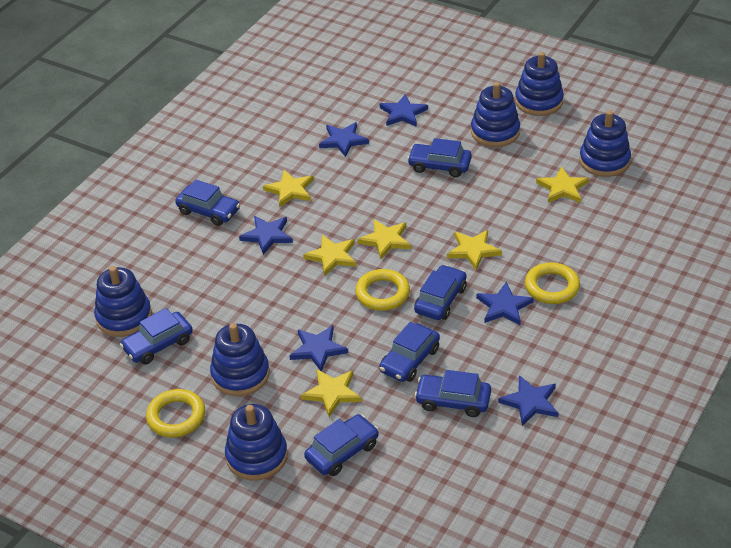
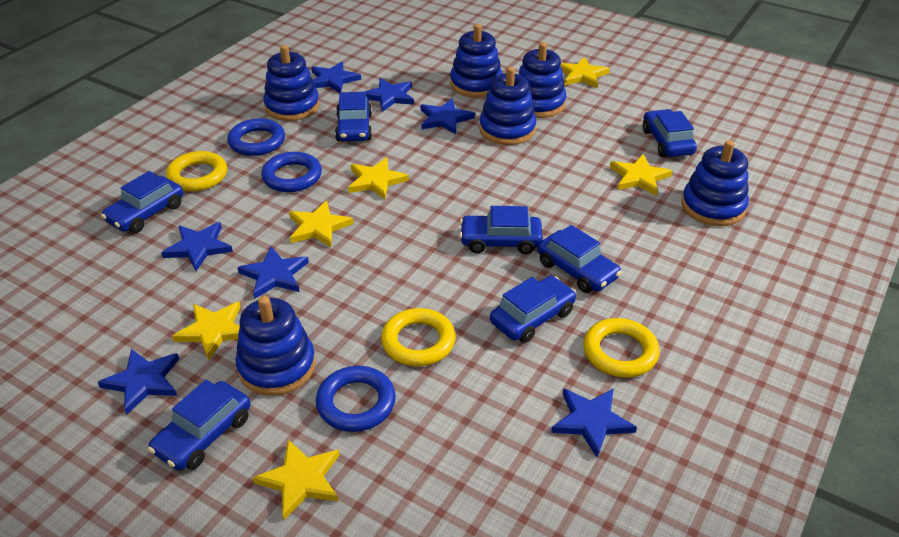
blue ring: 0 -> 3
blue star: 6 -> 7

